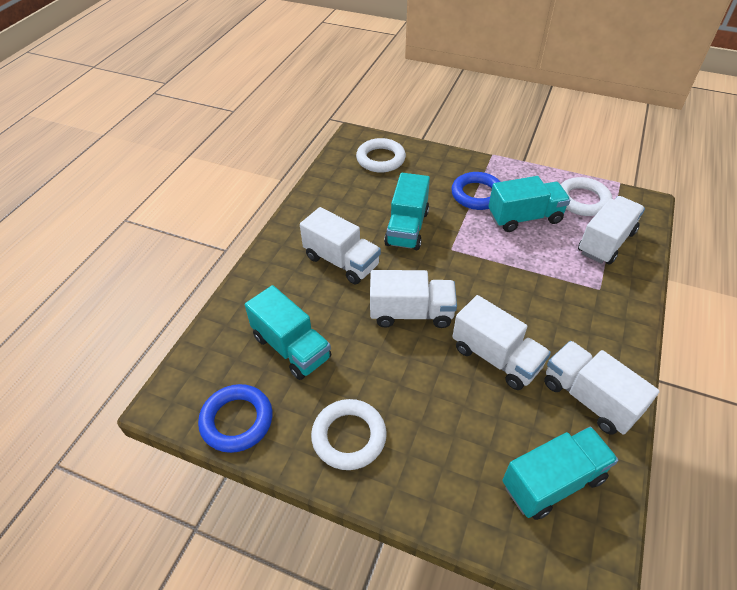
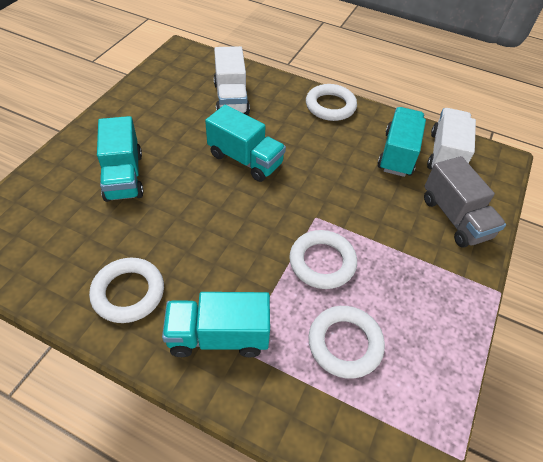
blue ring: 2 -> 0
grey truck: 0 -> 1
white ring: 3 -> 4
white truck: 5 -> 2

